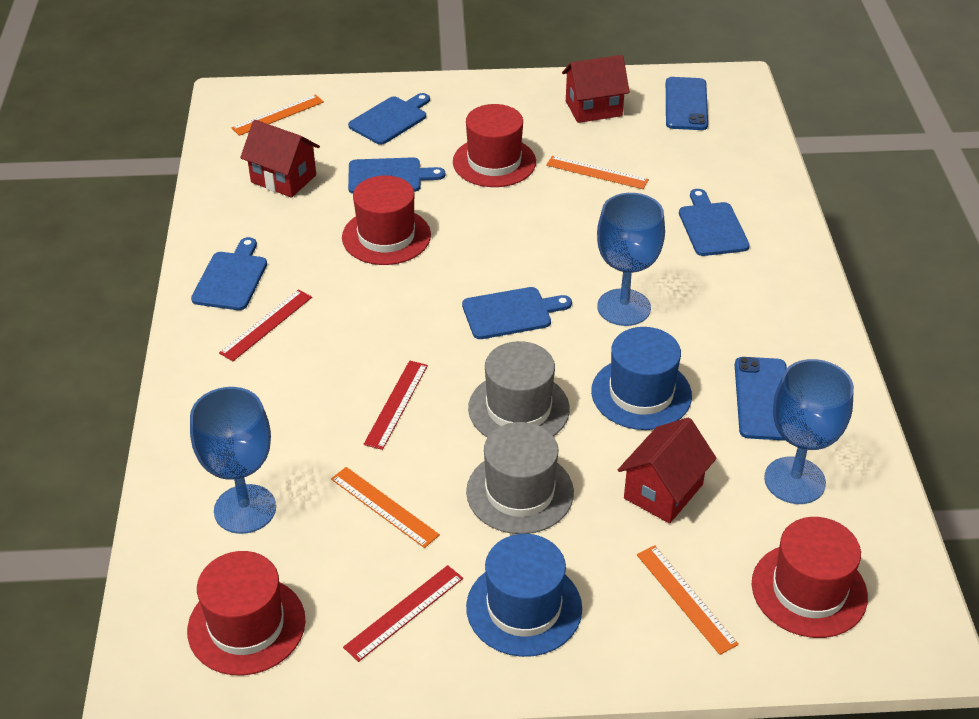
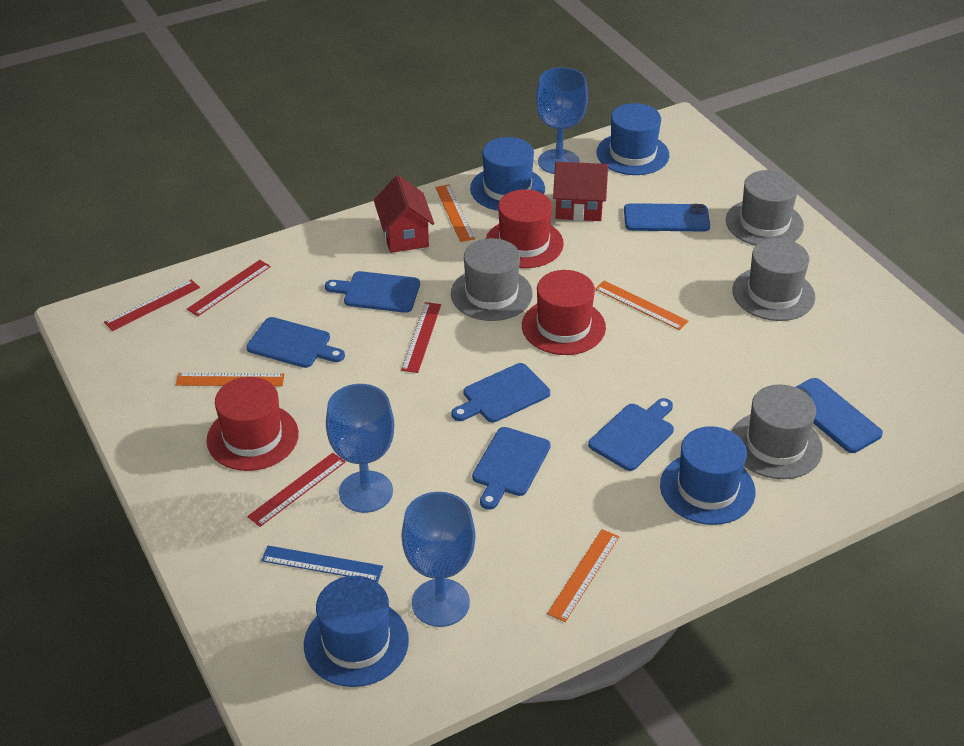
blue hat: 2 -> 4
blue ruler: 0 -> 1
grey hat: 2 -> 4
red hat: 4 -> 3
red house: 3 -> 2
red ruler: 3 -> 4

